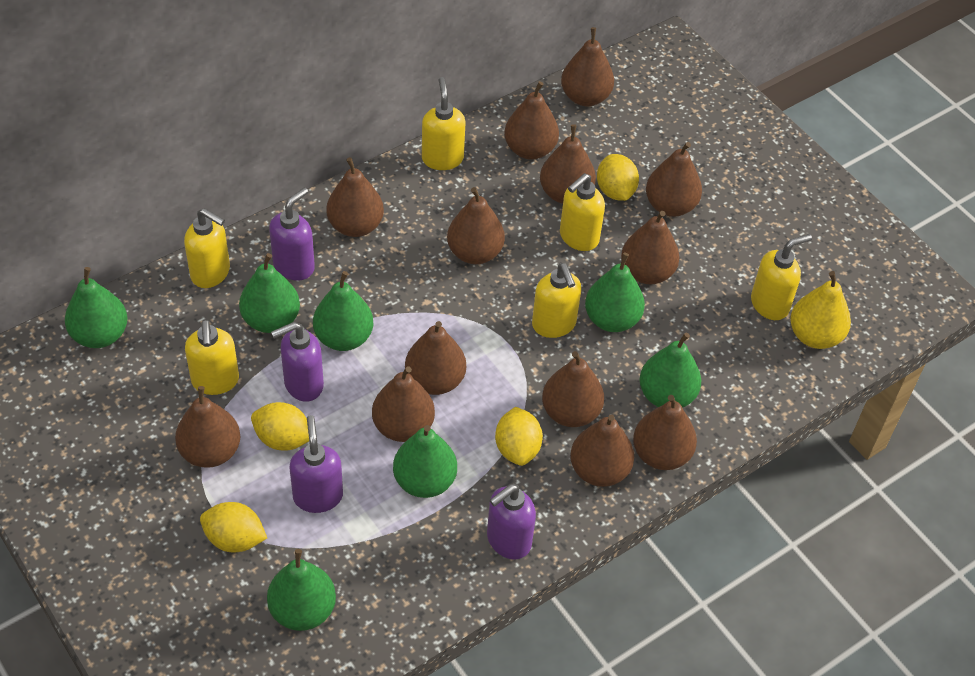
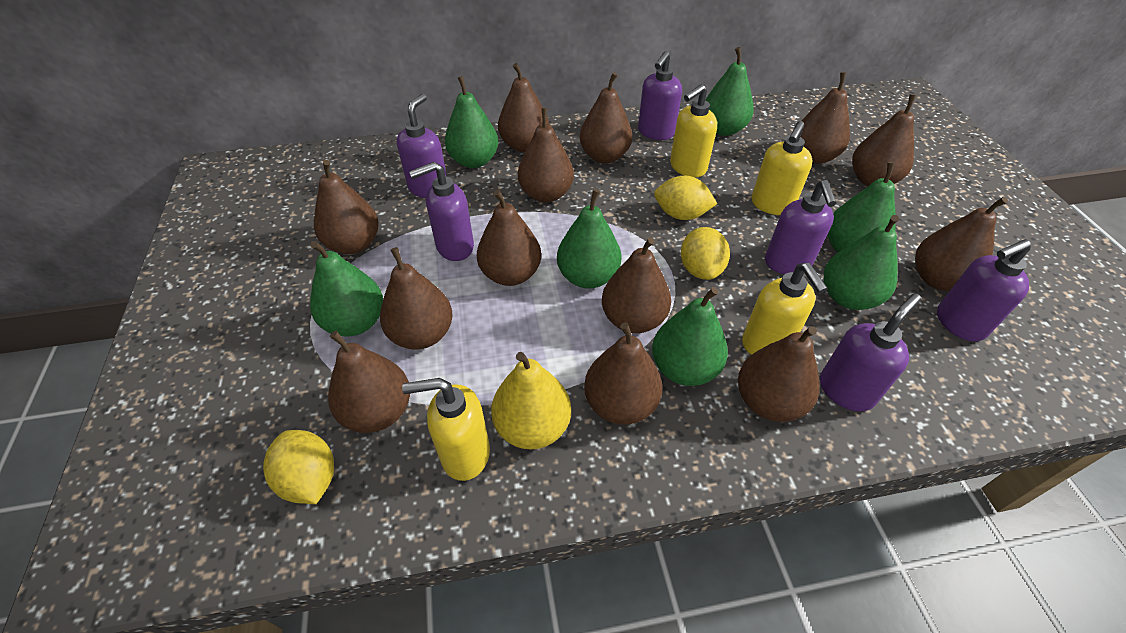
purple soap dispenser: 4 -> 6
yellow lemon: 4 -> 3
yellow soap dispenser: 6 -> 4

